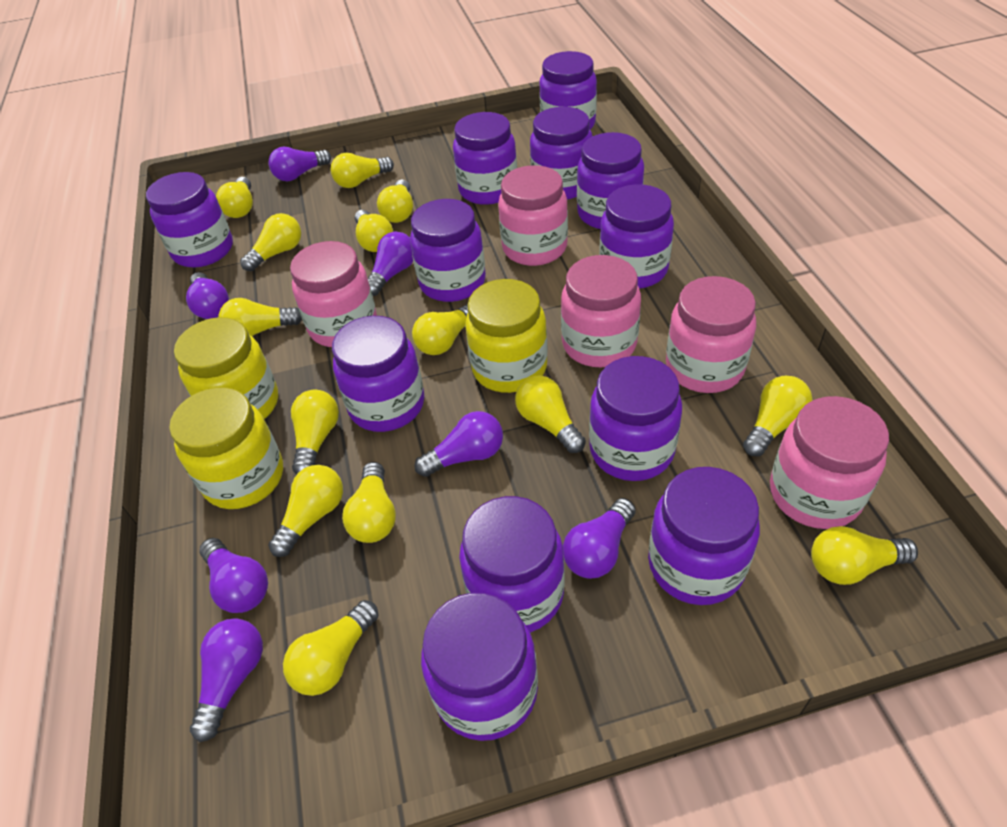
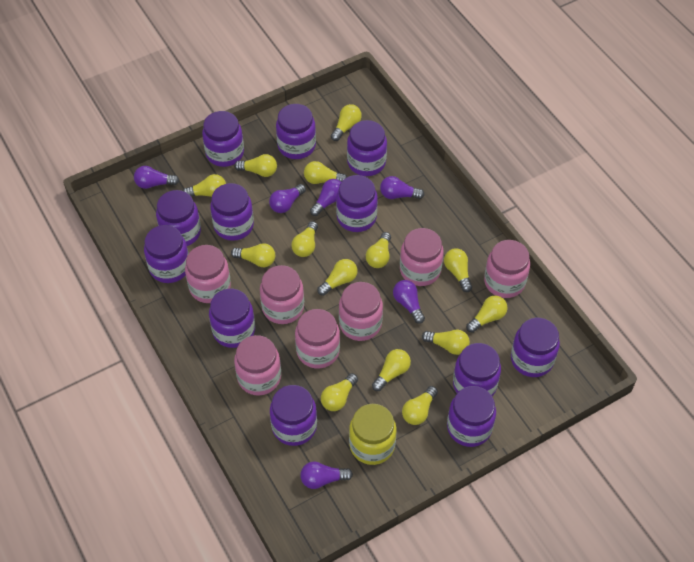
pink jar: 5 -> 7
purple light bulb: 7 -> 6
yellow jar: 3 -> 1

